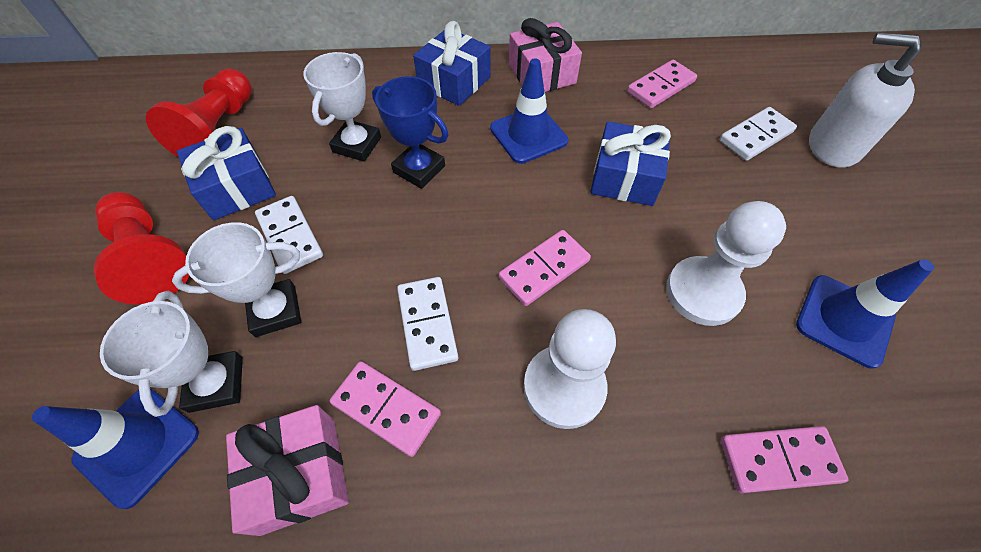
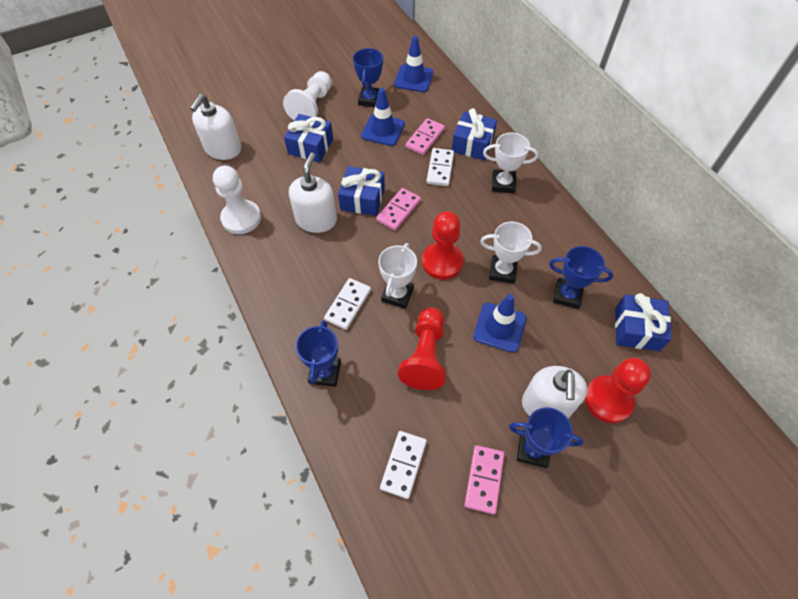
blue gift: 3 -> 4
blue trophy: 1 -> 4
pink domino: 4 -> 3
pink gift: 2 -> 0
red pawn: 2 -> 3
white soap dispenser: 1 -> 3

